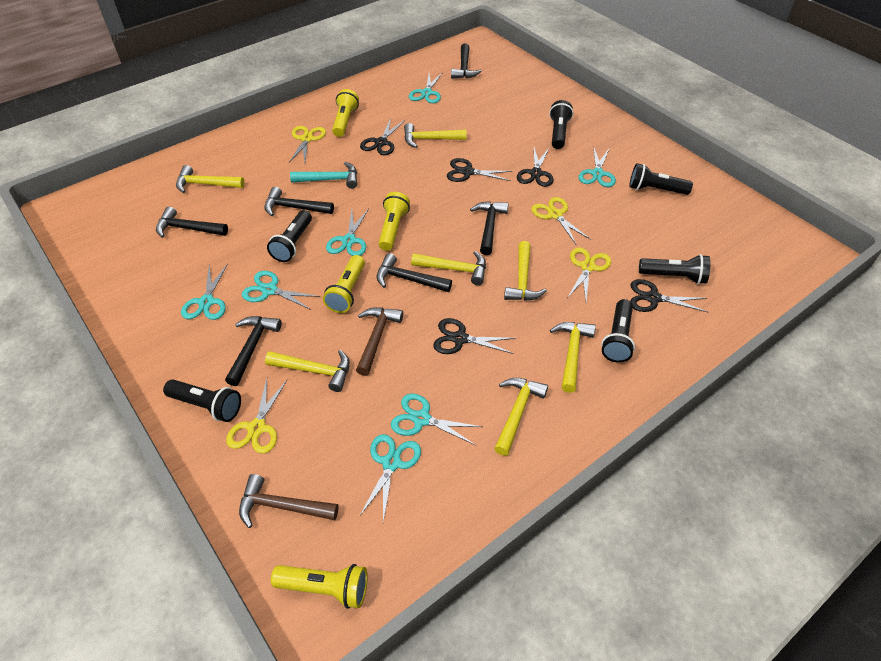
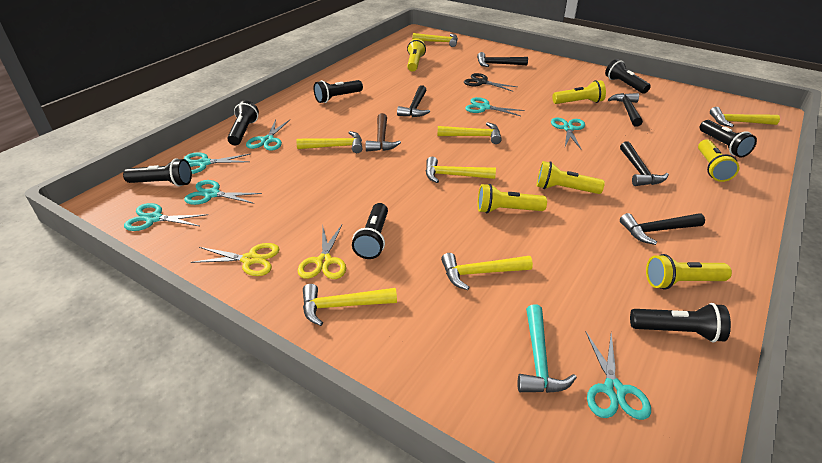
black flashlight: 6 -> 7
black hammer: 6 -> 5
black scissors: 5 -> 1
brown hammer: 2 -> 1
yellow flashlight: 4 -> 6
yellow scissors: 4 -> 2

